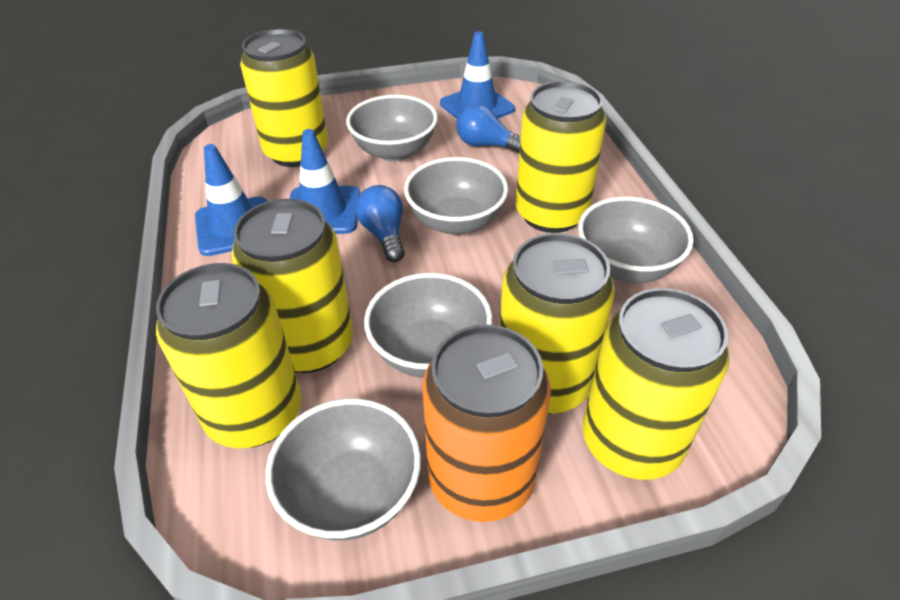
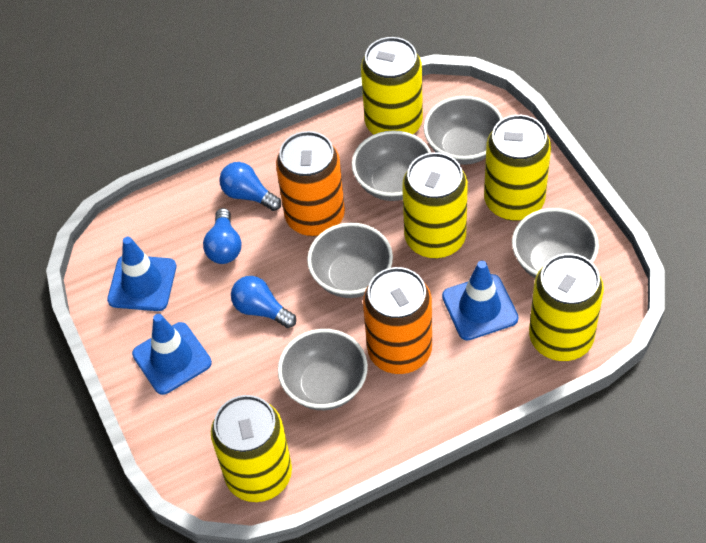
blue light bulb: 2 -> 3
orange can: 1 -> 2
yellow can: 6 -> 5

